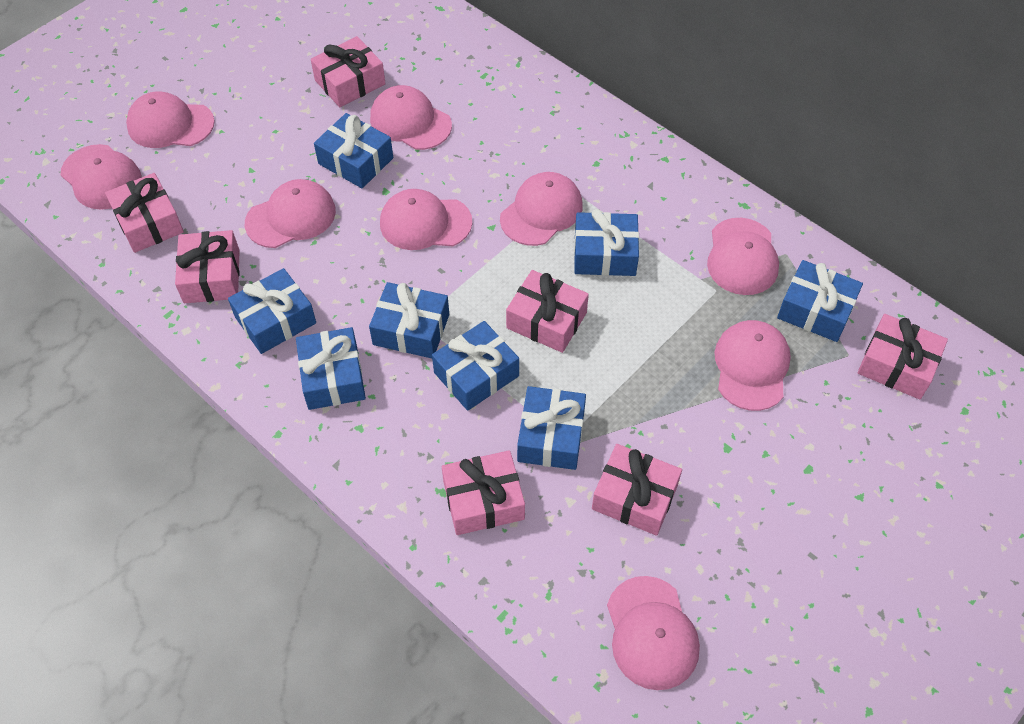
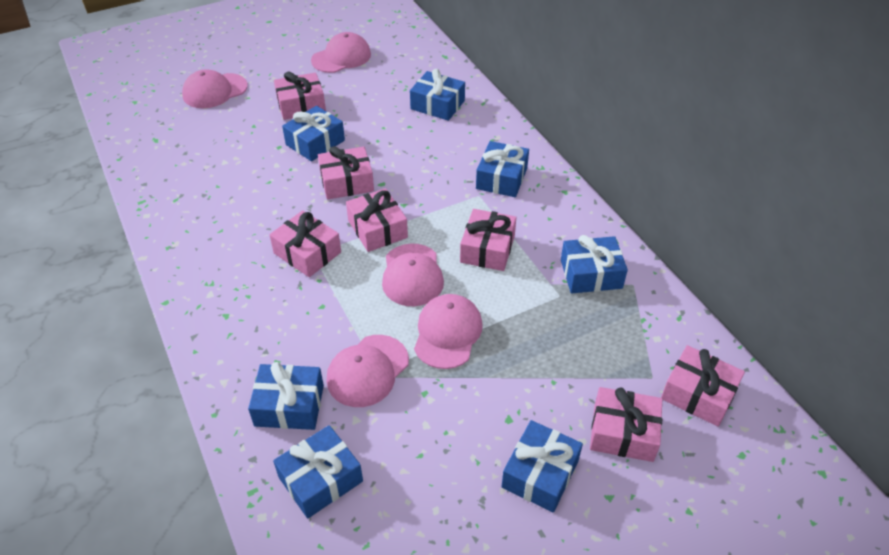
blue gift: 8 -> 7
pink cap: 9 -> 5

